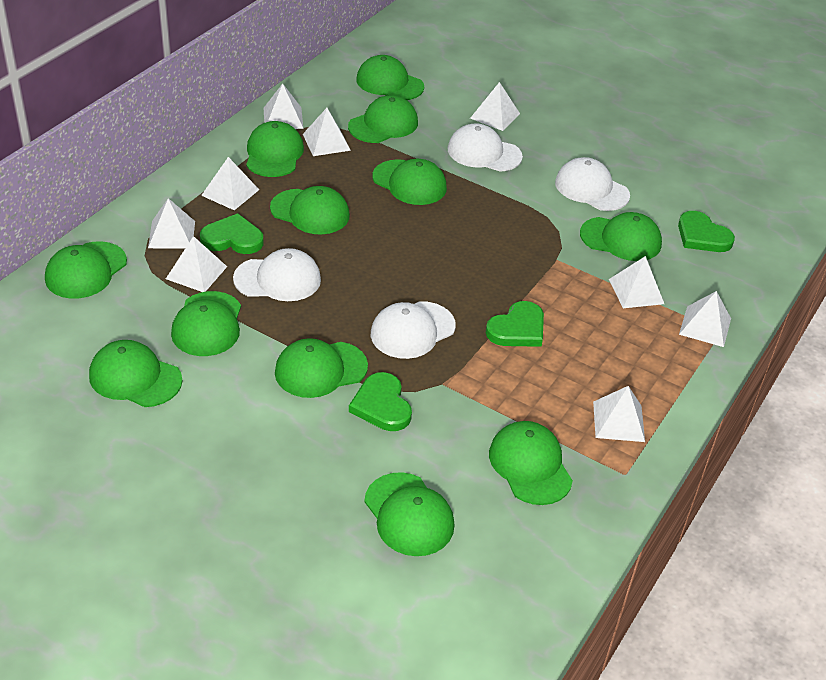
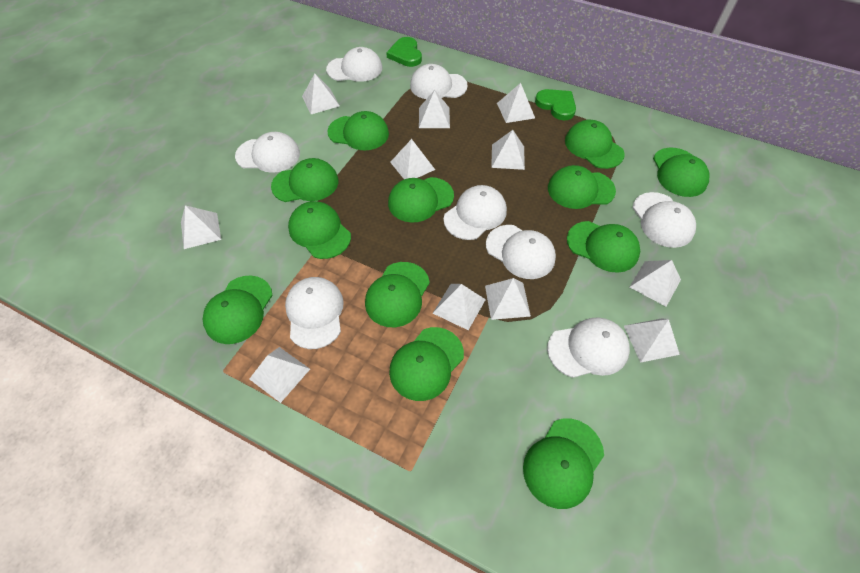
green heart: 4 -> 2
white cap: 4 -> 8
white pyramid: 9 -> 11

